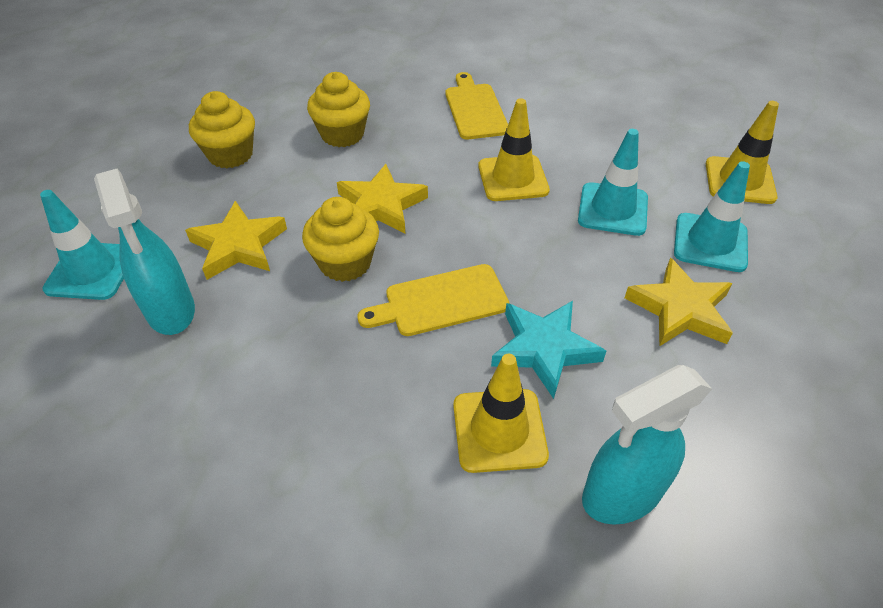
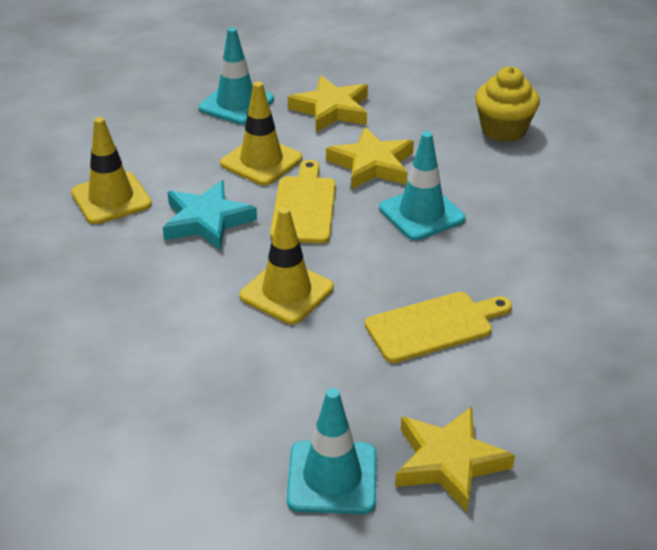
turquoise spray bottle: 2 -> 0
yellow cupcake: 3 -> 1

